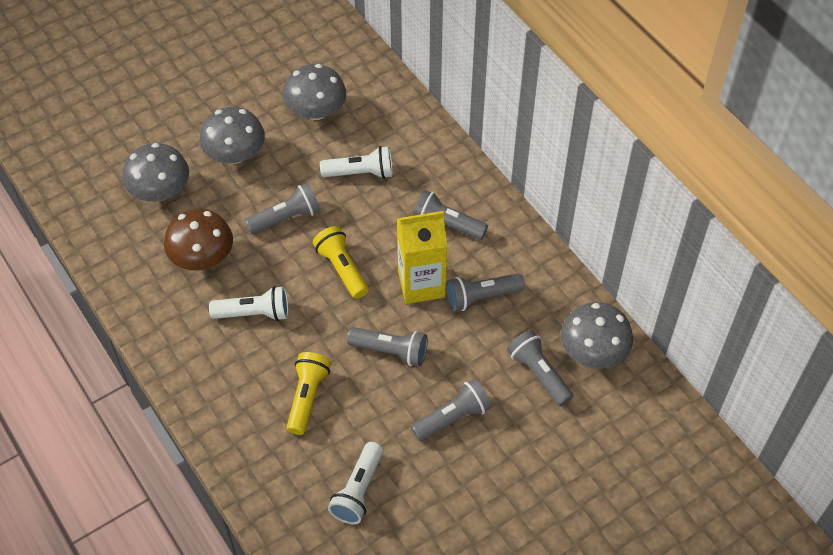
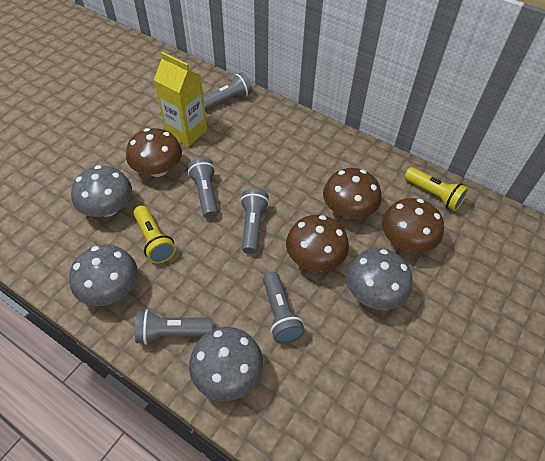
brown mushroom: 1 -> 4
grey flashlight: 6 -> 5
white flashlight: 3 -> 0

